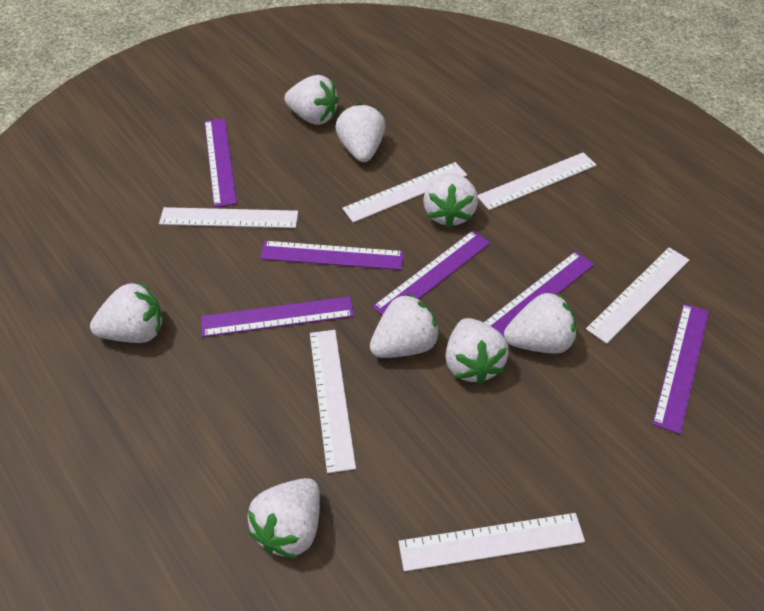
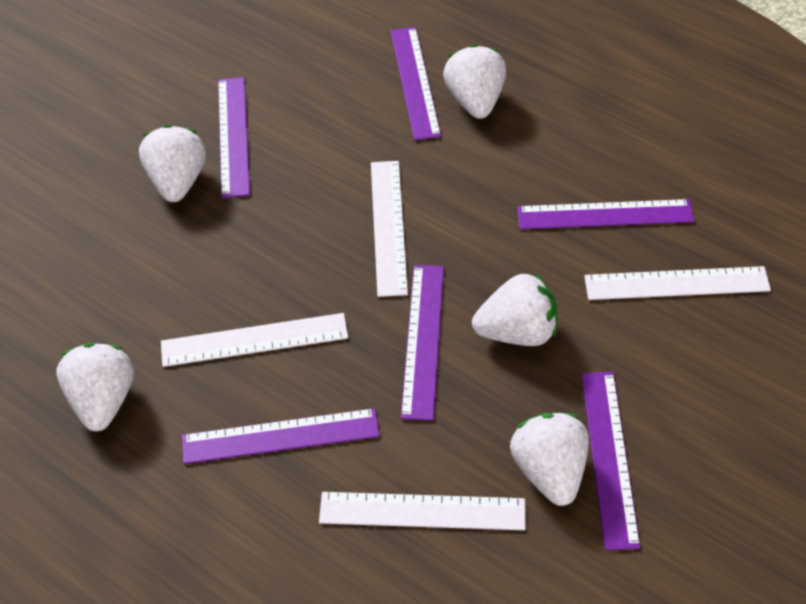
white ruler: 6 -> 4
white strawberry: 8 -> 5

